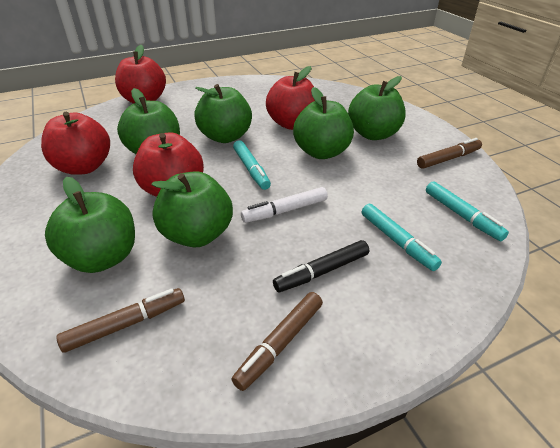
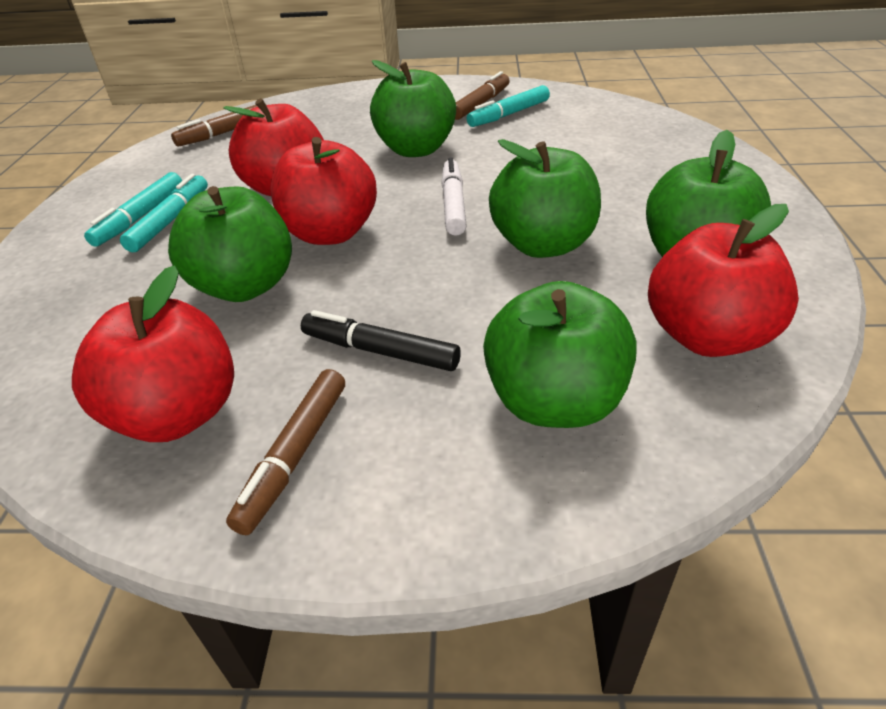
green apple: 6 -> 5

